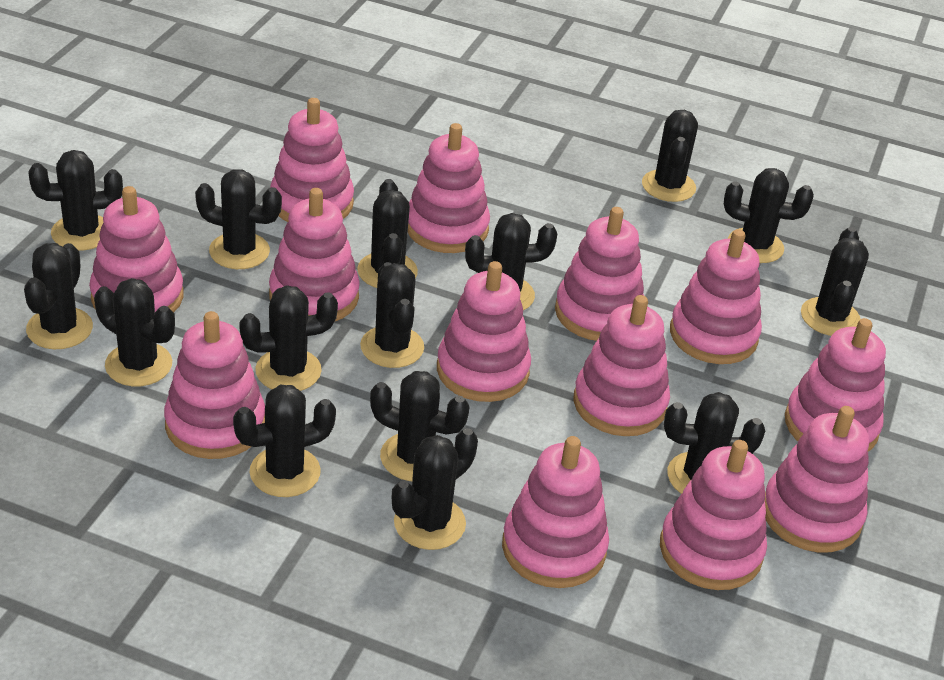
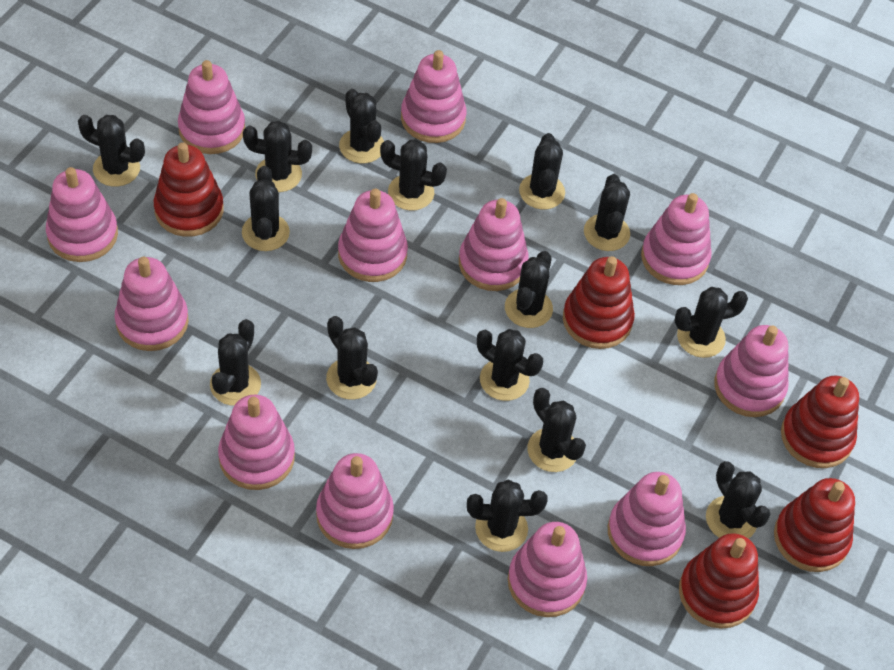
pink stacking toy: 13 -> 12
red stacking toy: 0 -> 5

